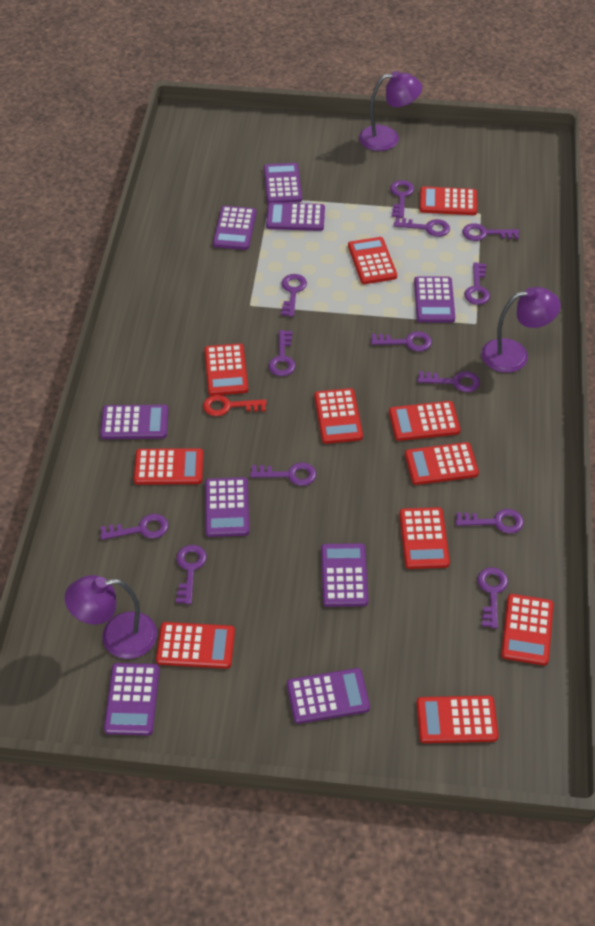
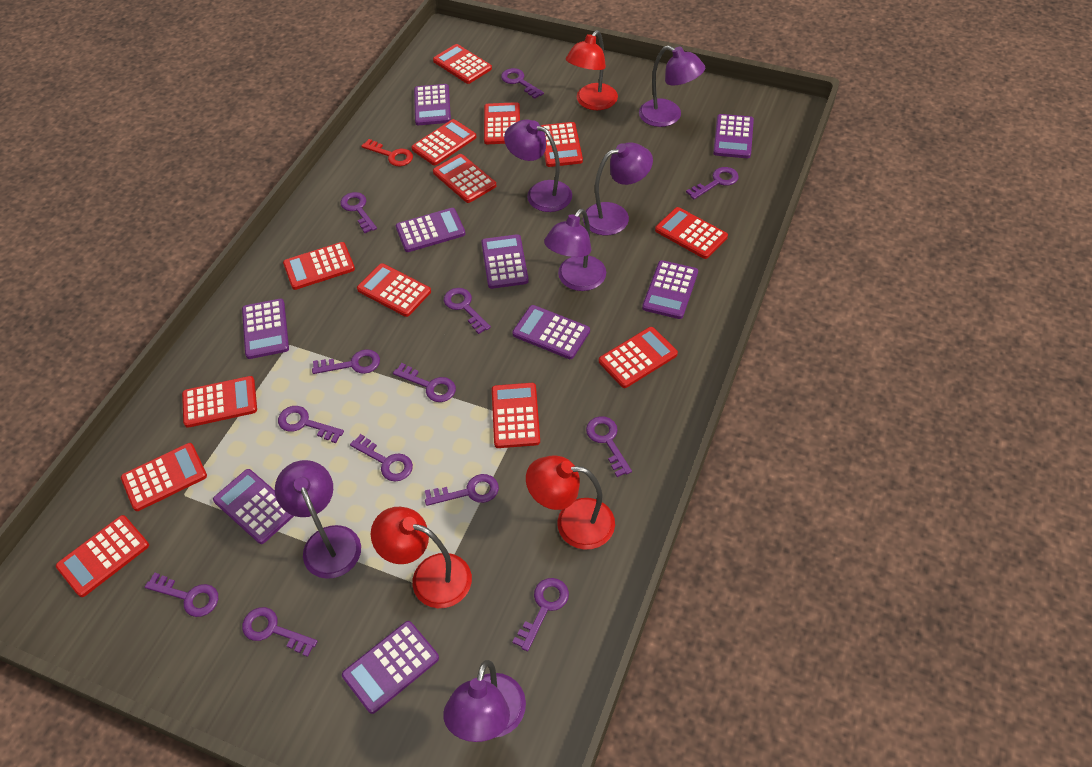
purple lamp: 3 -> 6
red calculator: 11 -> 13
red lamp: 0 -> 3

